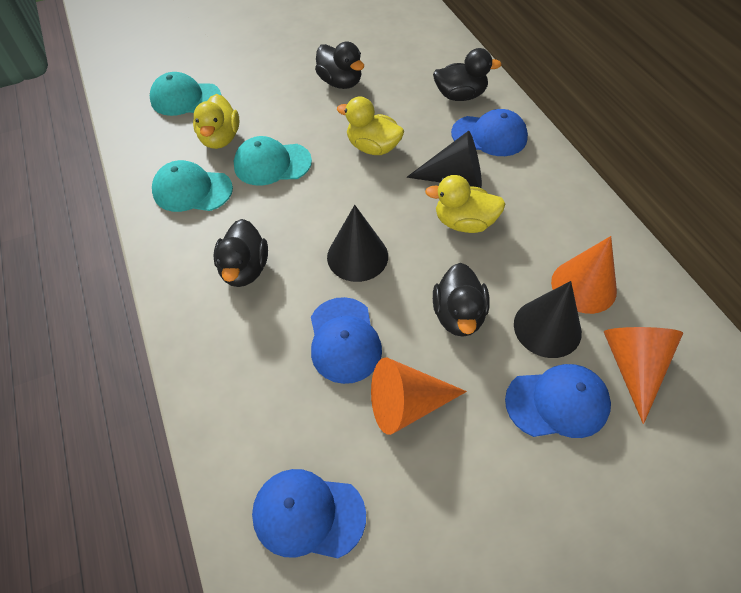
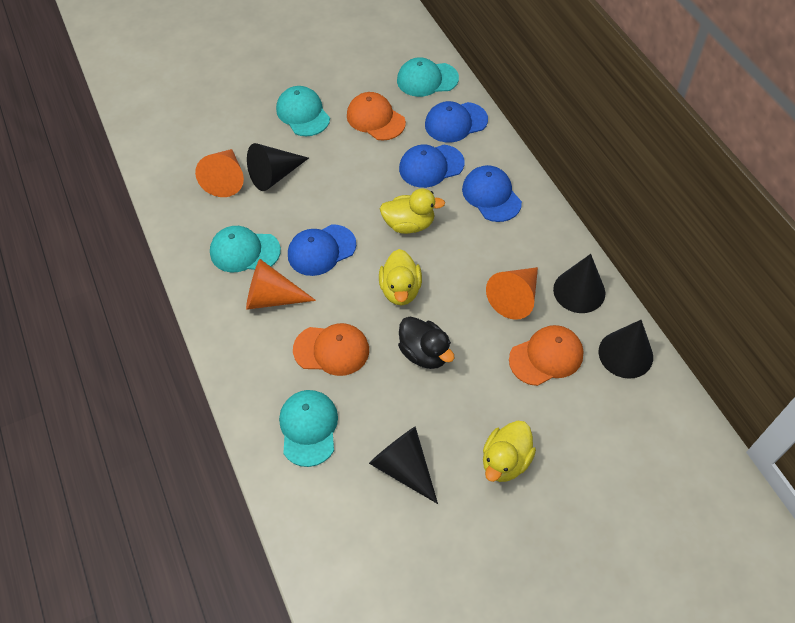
black cone: 3 -> 4
black duck: 4 -> 1
orange cap: 0 -> 3
turquoise cap: 3 -> 4

